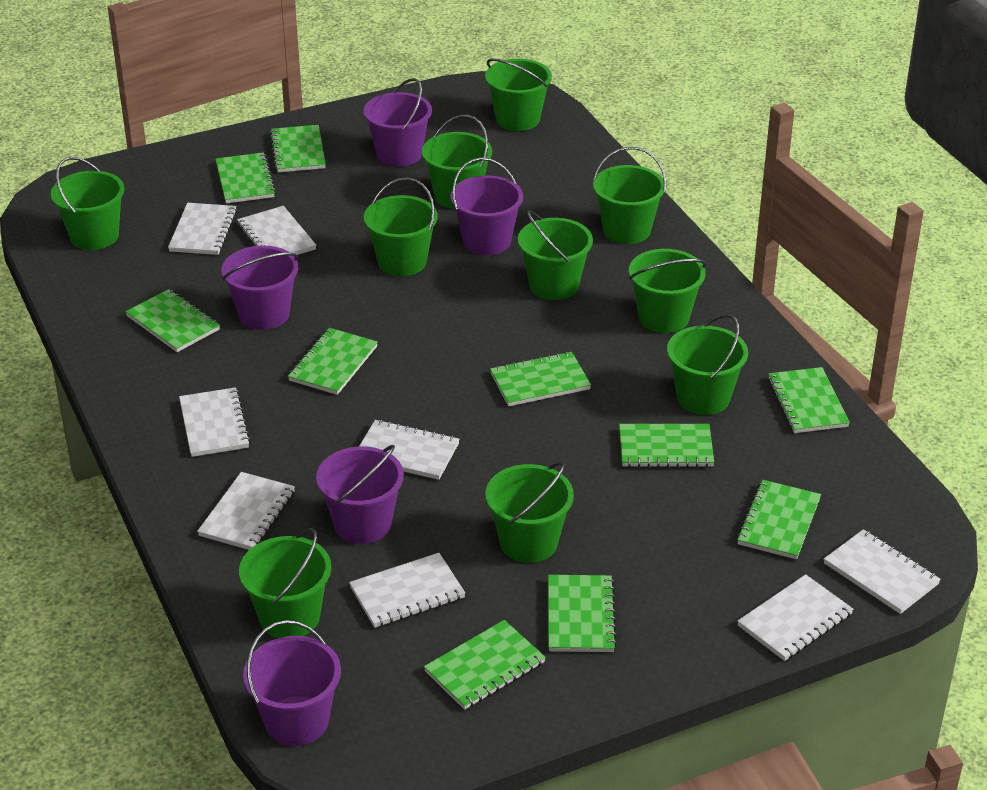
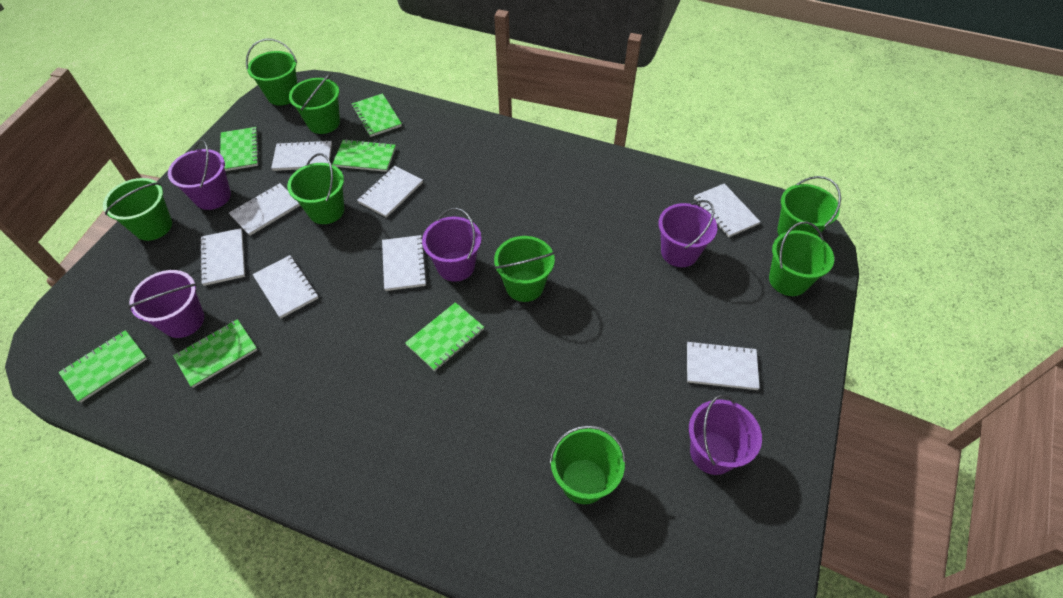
green bucket: 10 -> 8
green notebook: 10 -> 6

